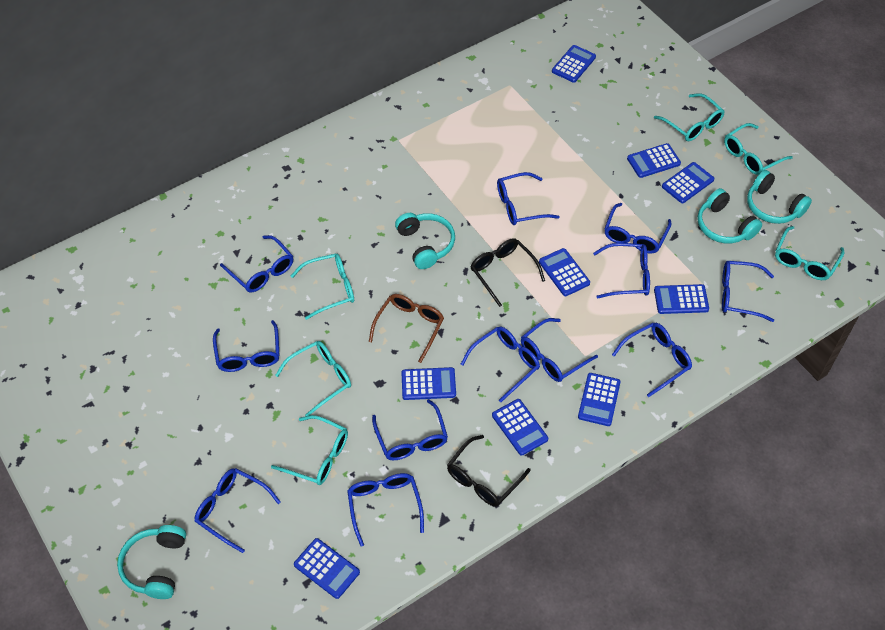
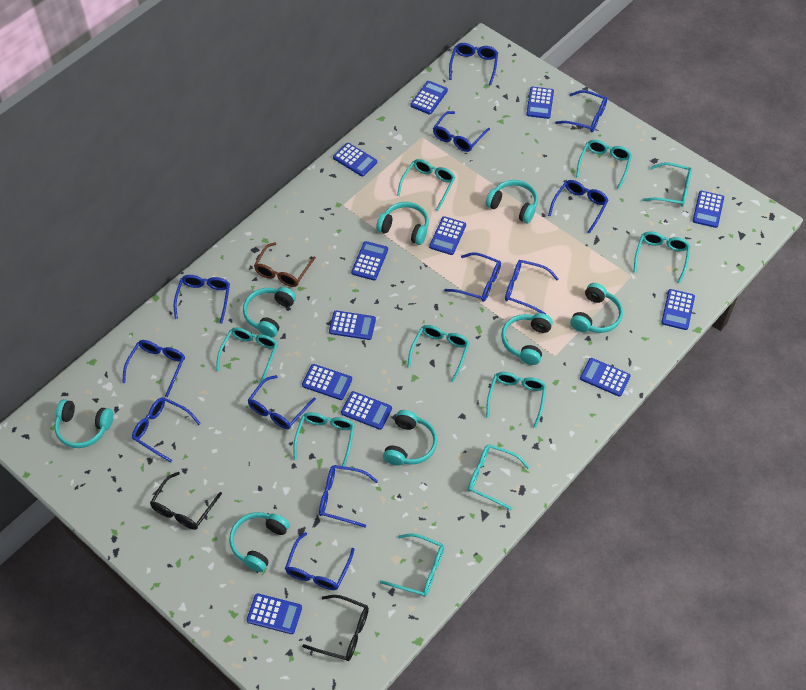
blue calculator: 9 -> 12
turquoise glasses: 6 -> 10
turquoise headphones: 4 -> 8

